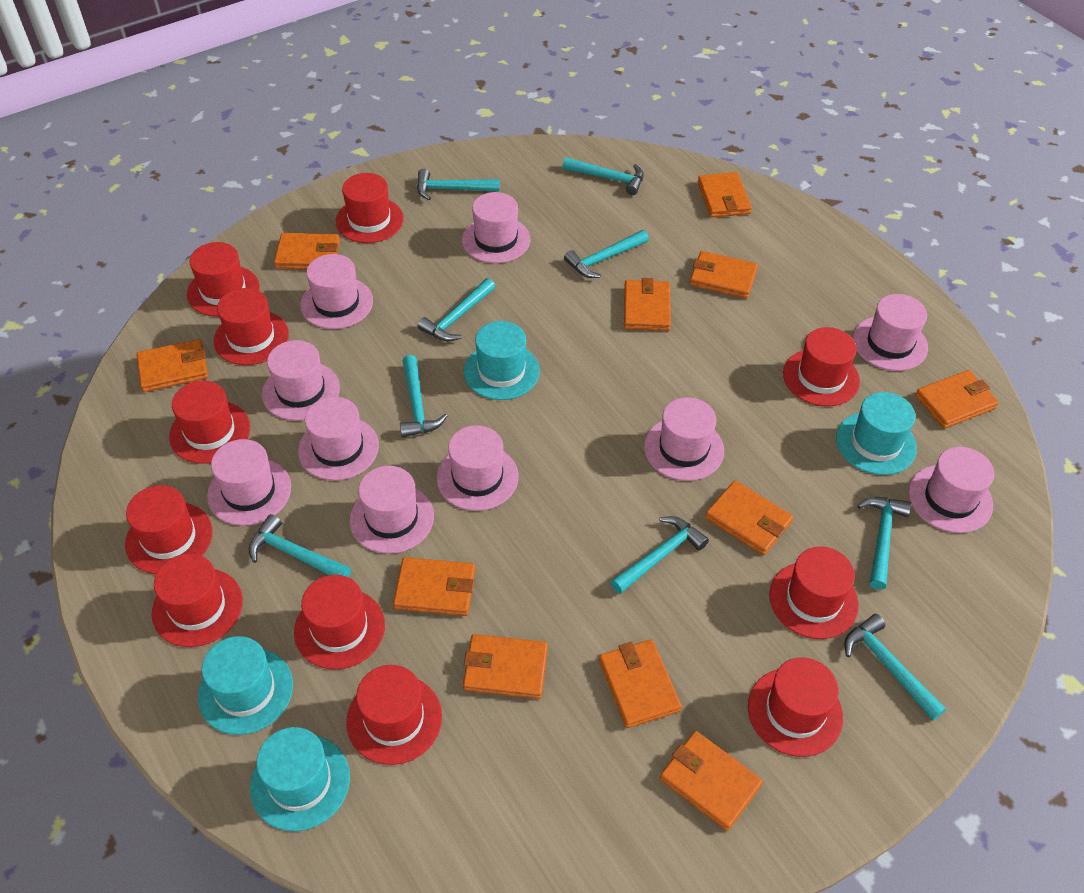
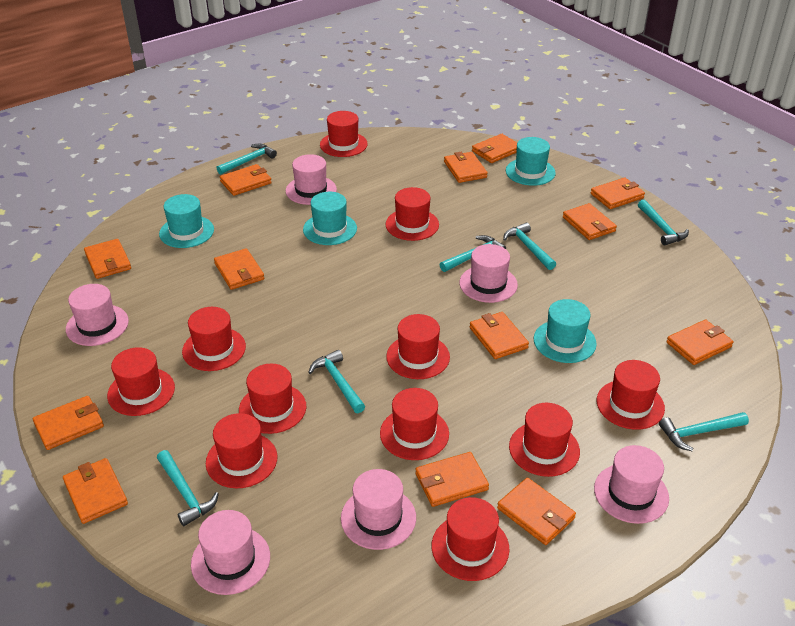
orange wallet: 11 -> 13
pink hat: 10 -> 6
turquoise hammer: 9 -> 7

